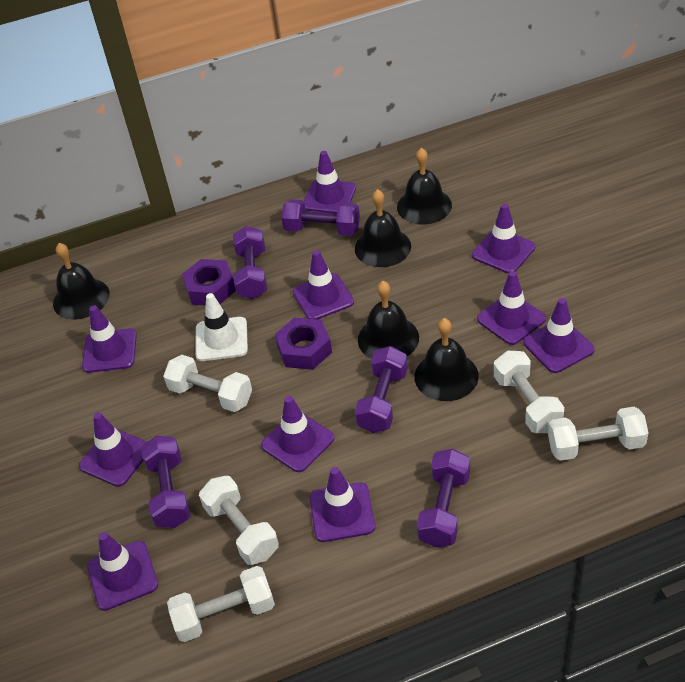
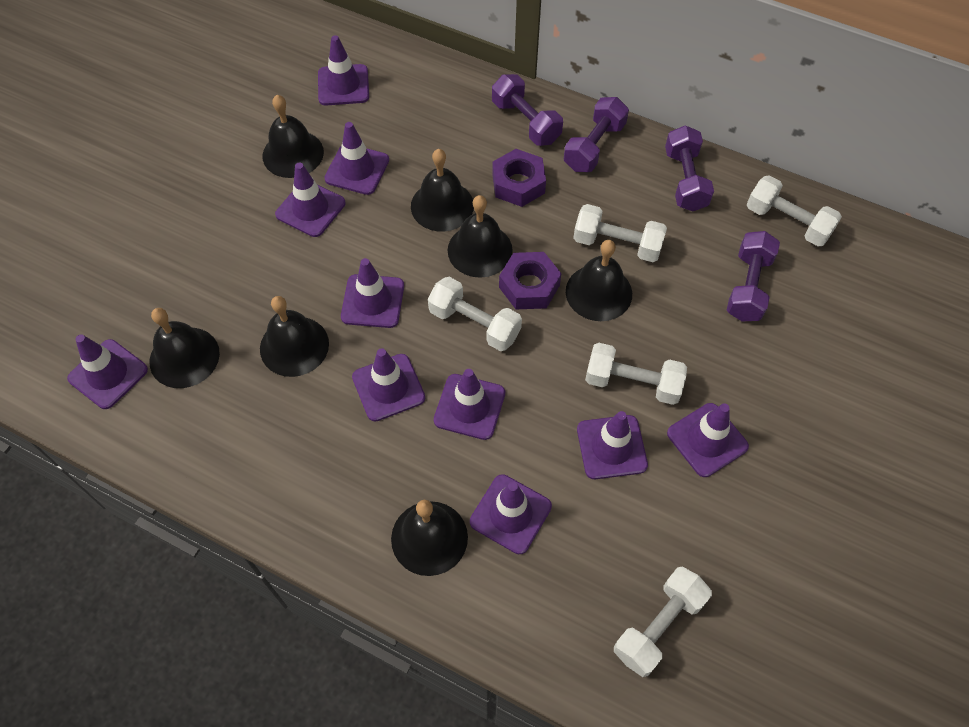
black bell: 5 -> 7
purple dumbbell: 5 -> 4
white traffic cone: 1 -> 0

